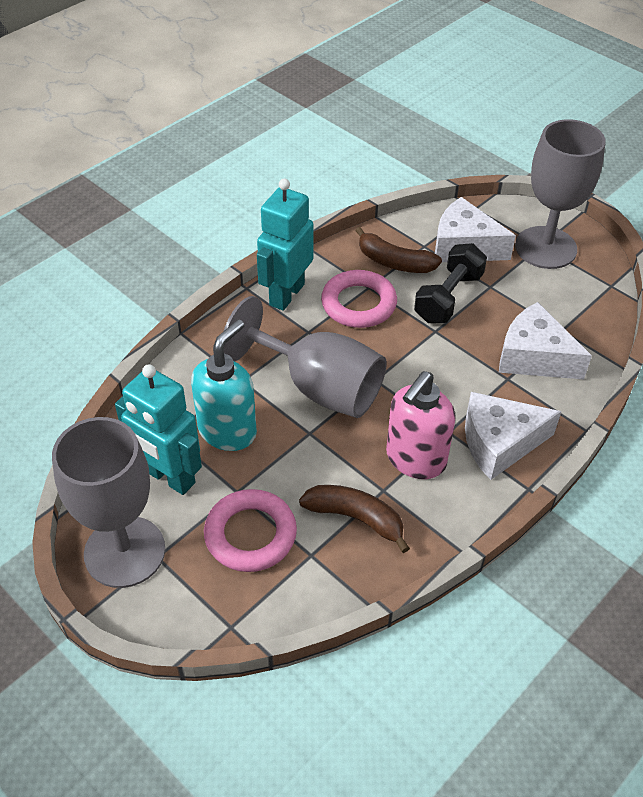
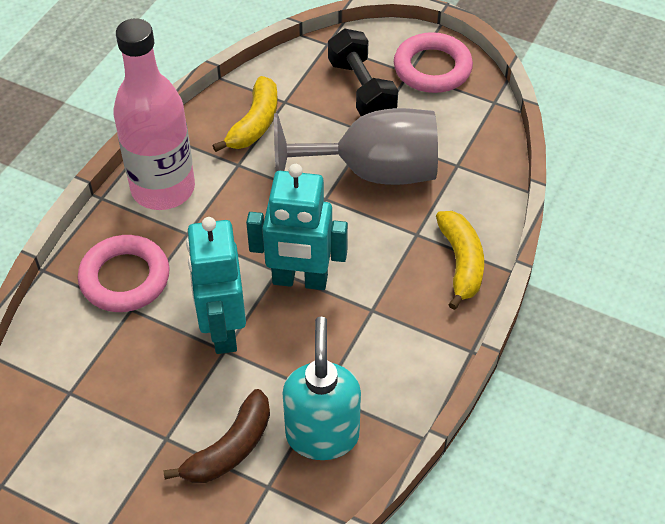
brown banana: 2 -> 1
grey goblet: 3 -> 1
pink bottle: 0 -> 1
pink soap dispenser: 1 -> 0
white cheese: 3 -> 0
yellow banana: 0 -> 2

